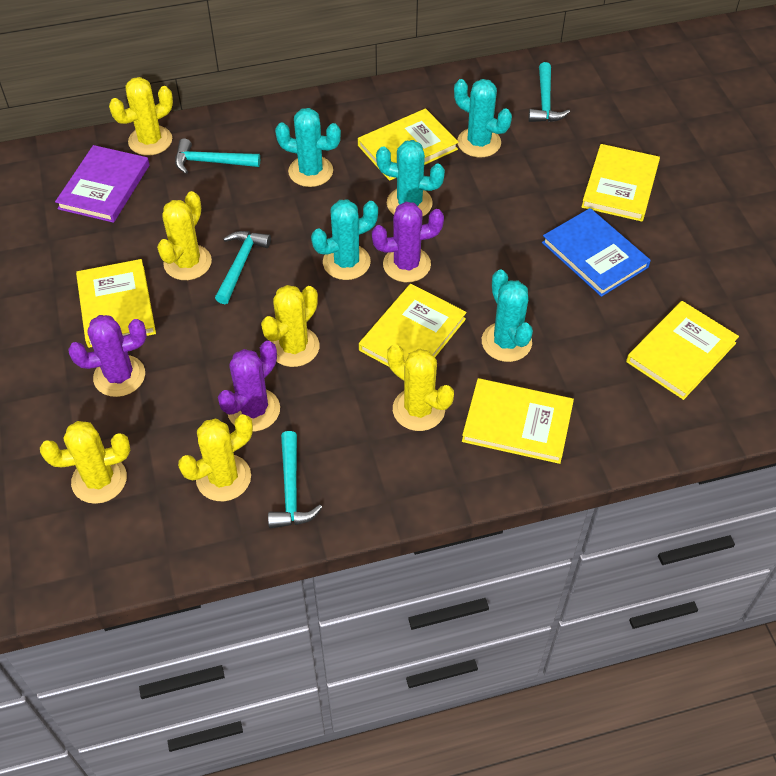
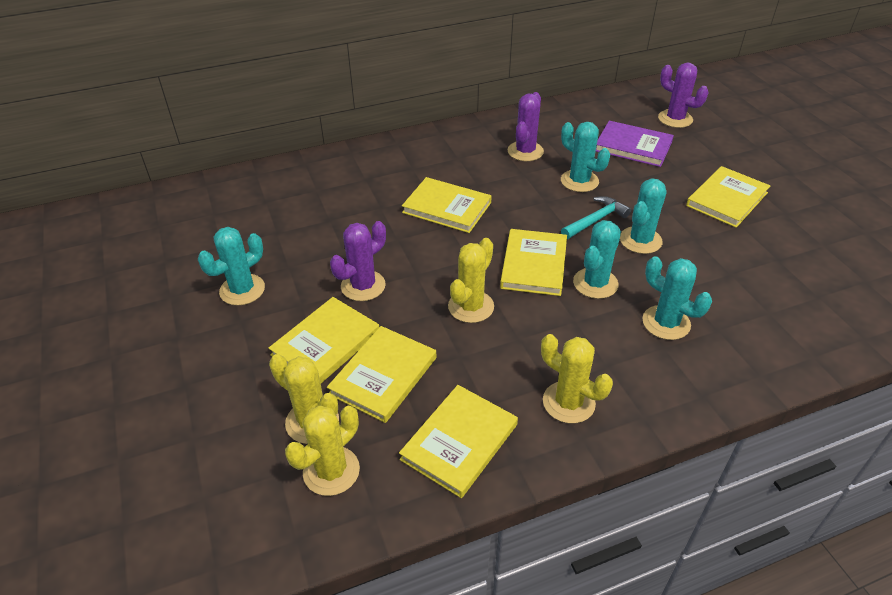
blue book: 1 -> 0
turquoise hammer: 4 -> 1
yellow cactus: 6 -> 4

